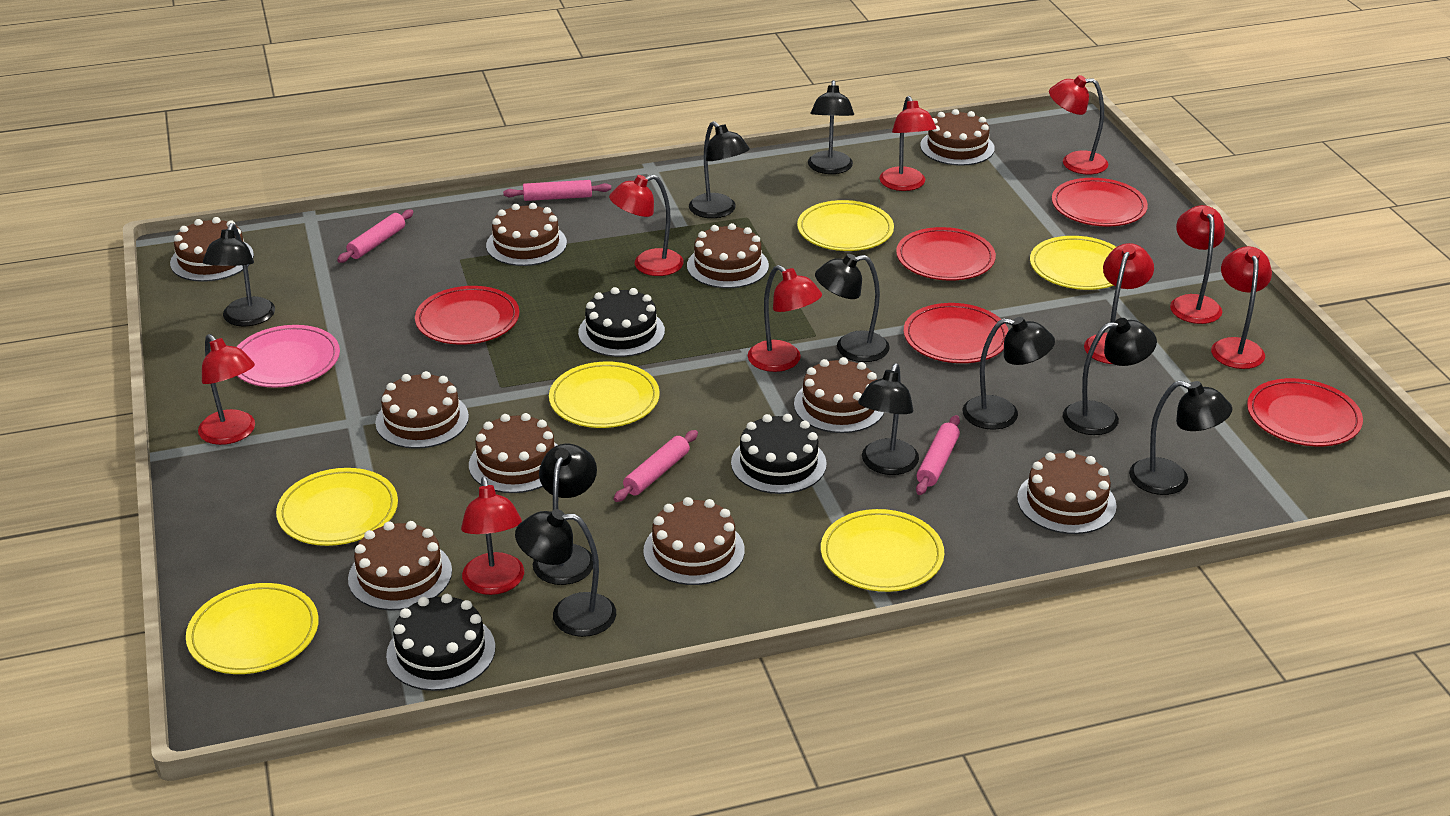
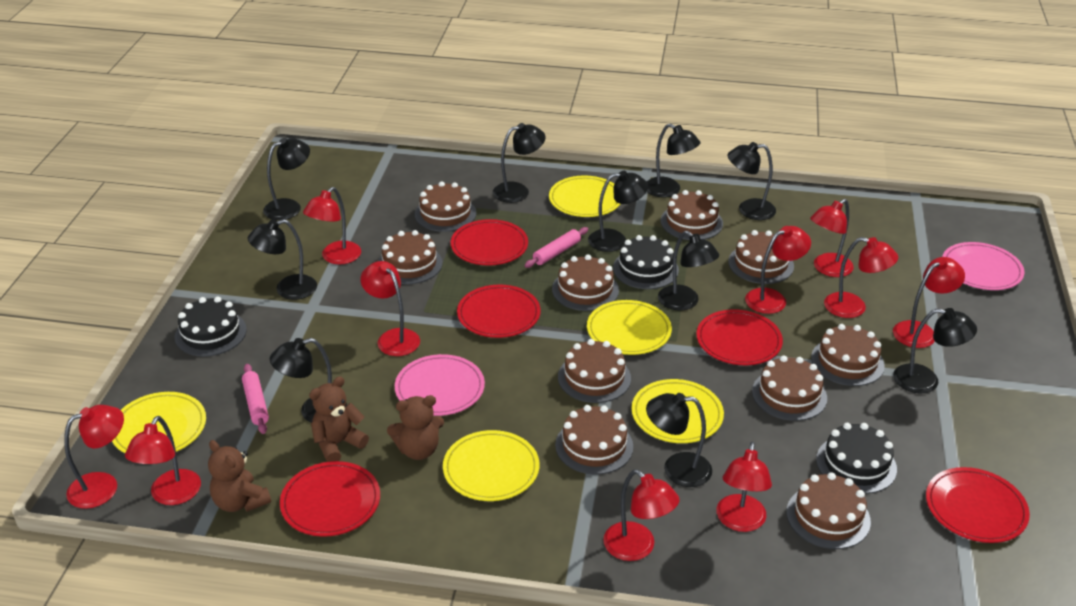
brown teddy bear: 0 -> 3
pink plate: 1 -> 2
pink rolling pin: 4 -> 2
red lamp: 9 -> 10
yellow plate: 6 -> 5

